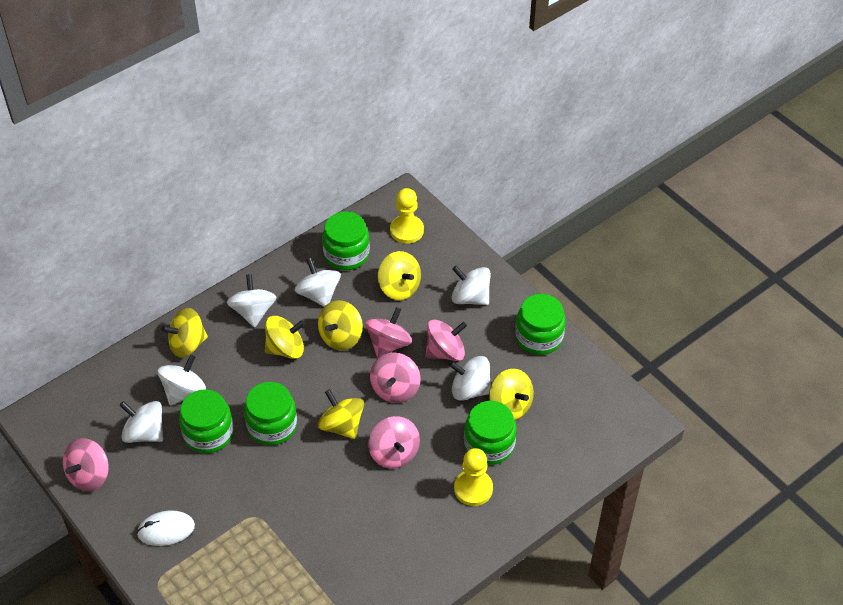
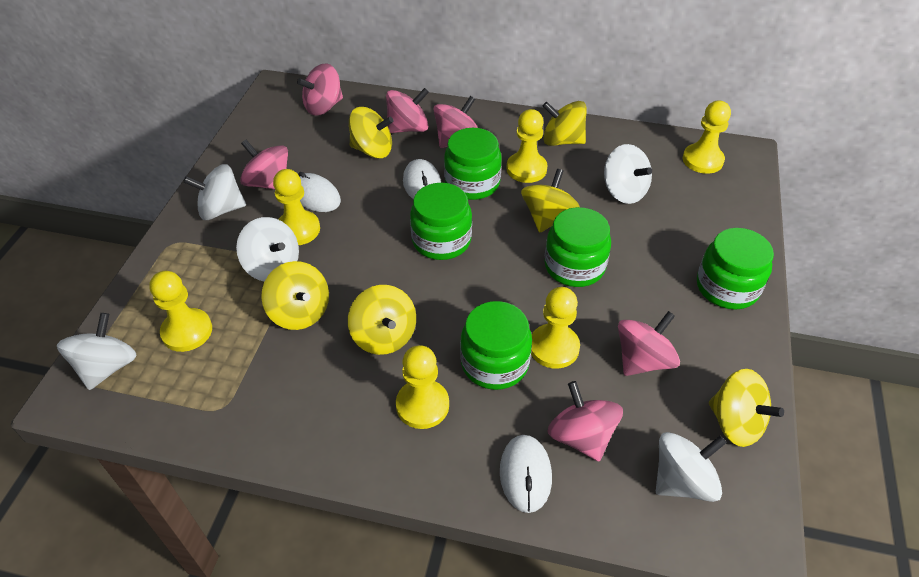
pink spinning top: 5 -> 6
white mouse: 1 -> 3
white spinning top: 6 -> 5
yellow pawn: 2 -> 6

